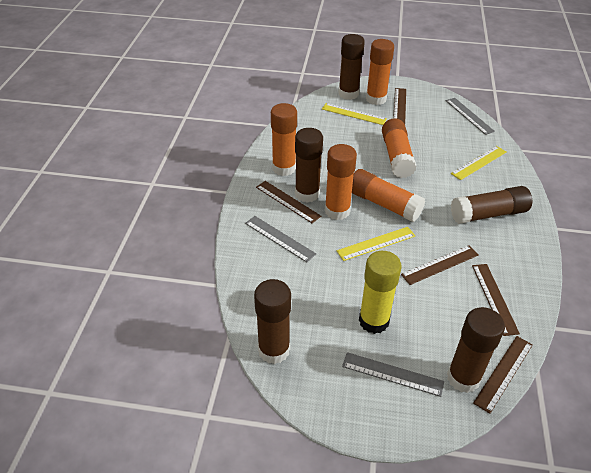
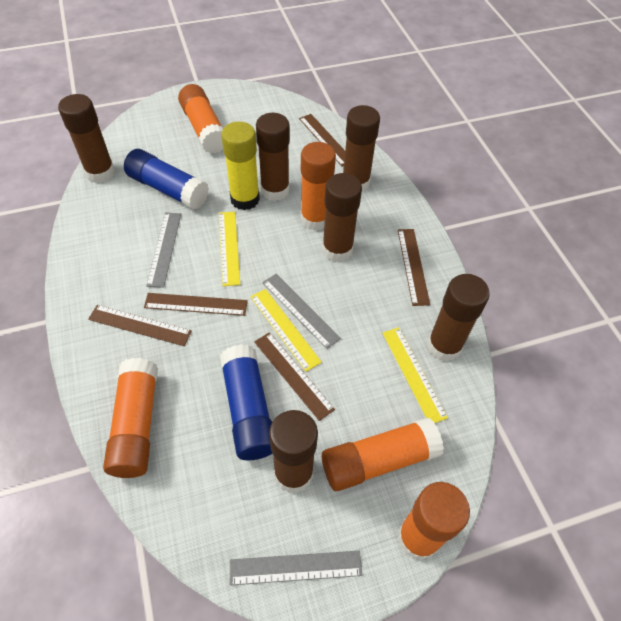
blue glue stick: 0 -> 2
brown glue stick: 5 -> 6

